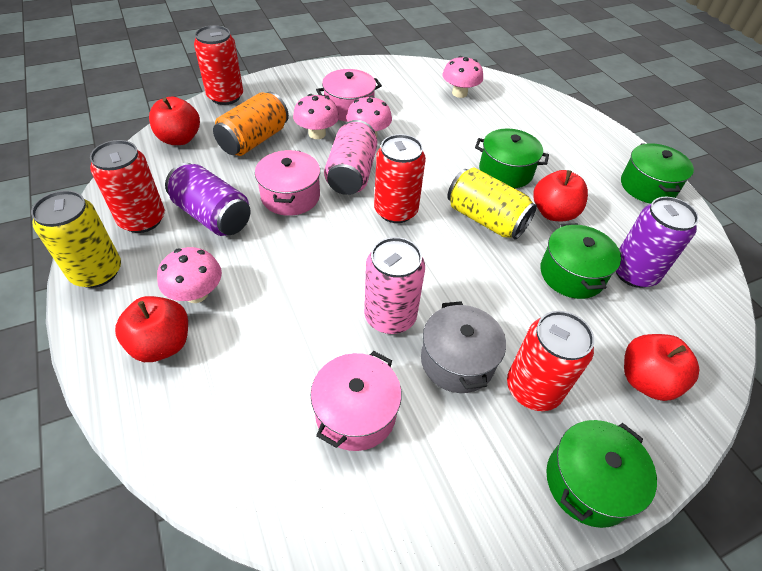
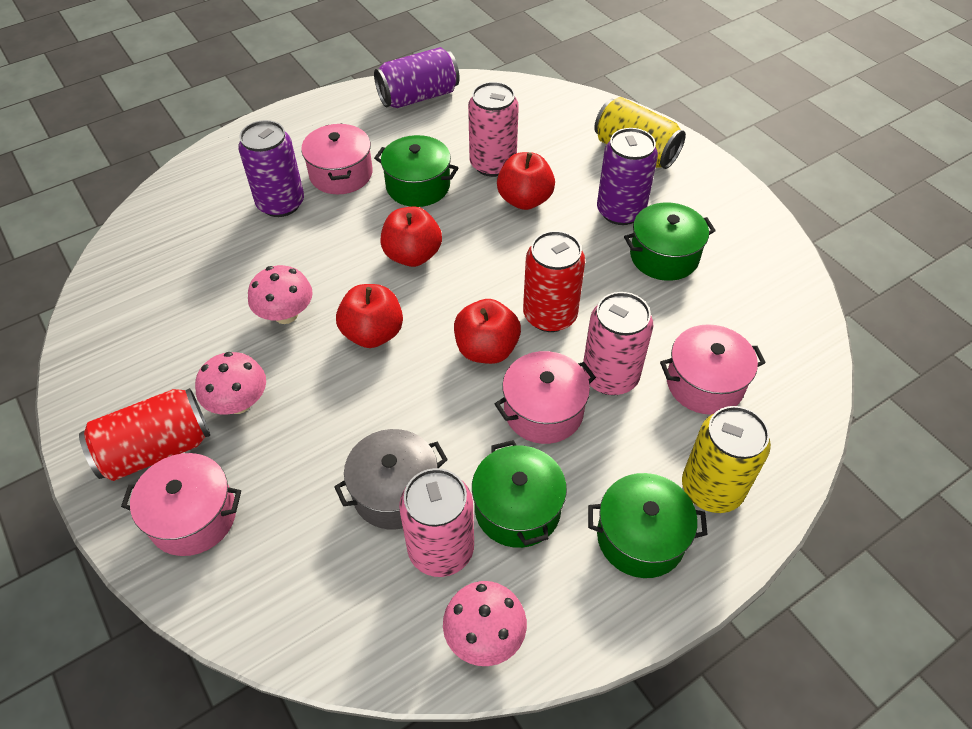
orange can: 1 -> 0
pink can: 2 -> 3
pink mushroom: 4 -> 3
pink pot: 3 -> 4
purple can: 2 -> 3
red can: 4 -> 2

